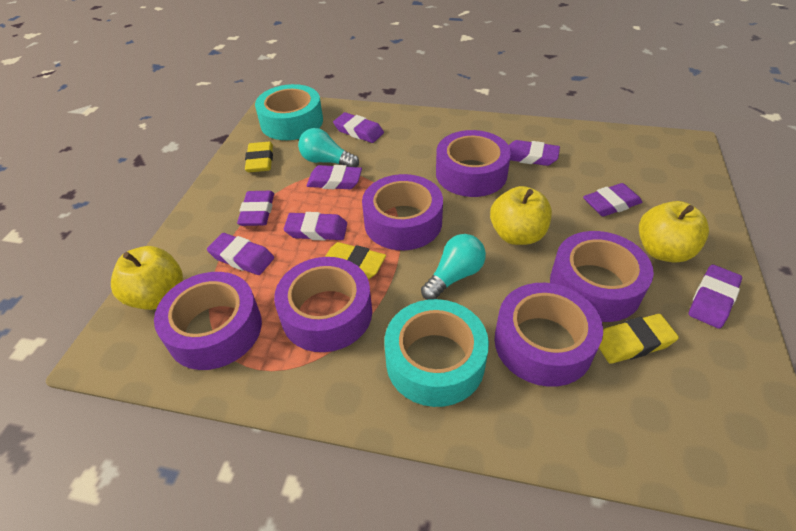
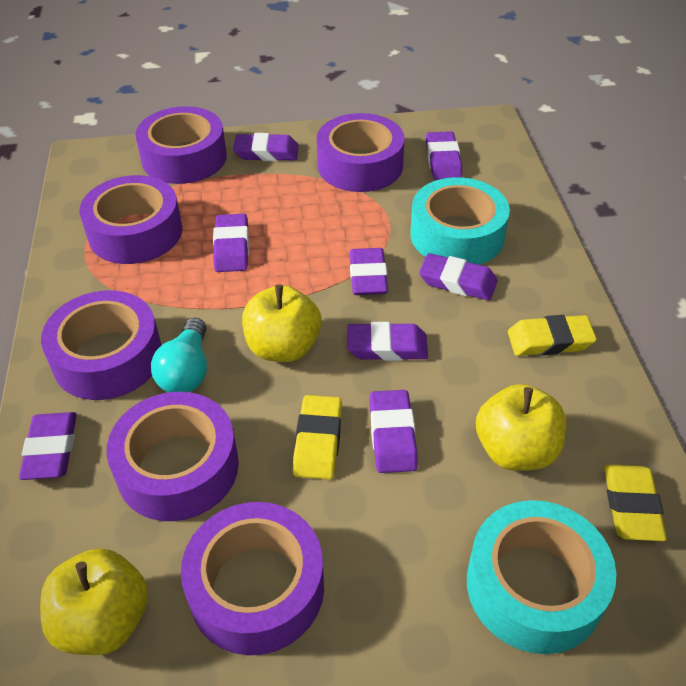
turquoise light bulb: 2 -> 1

